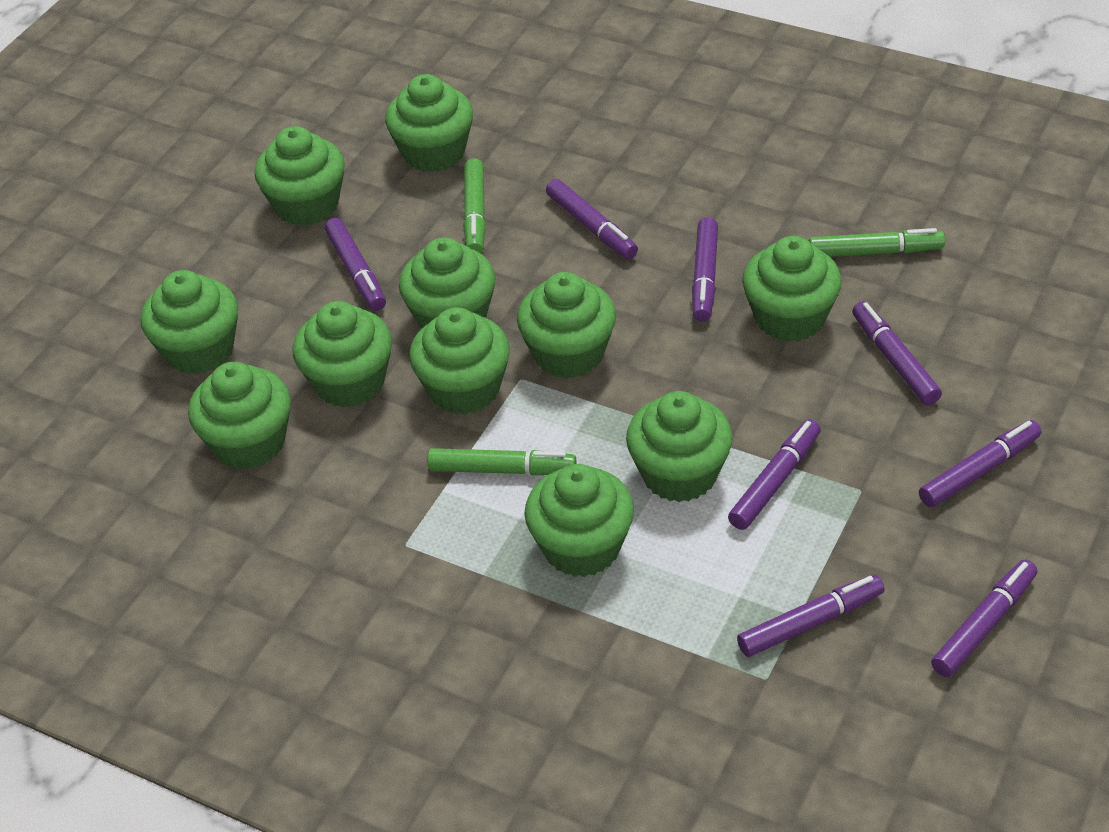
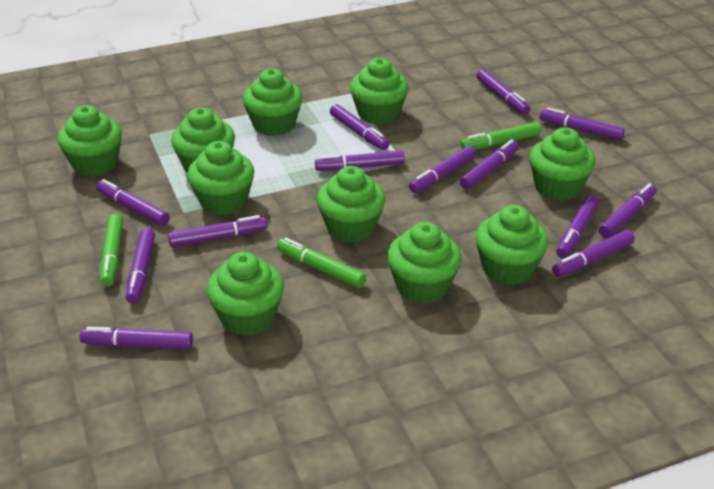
green cupcake: 11 -> 10
purple marker: 8 -> 13

